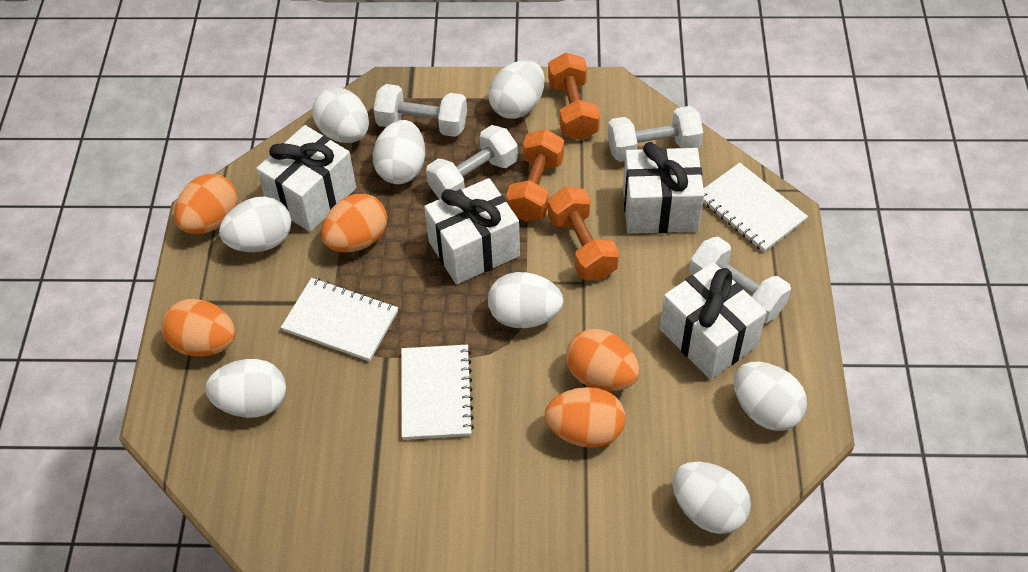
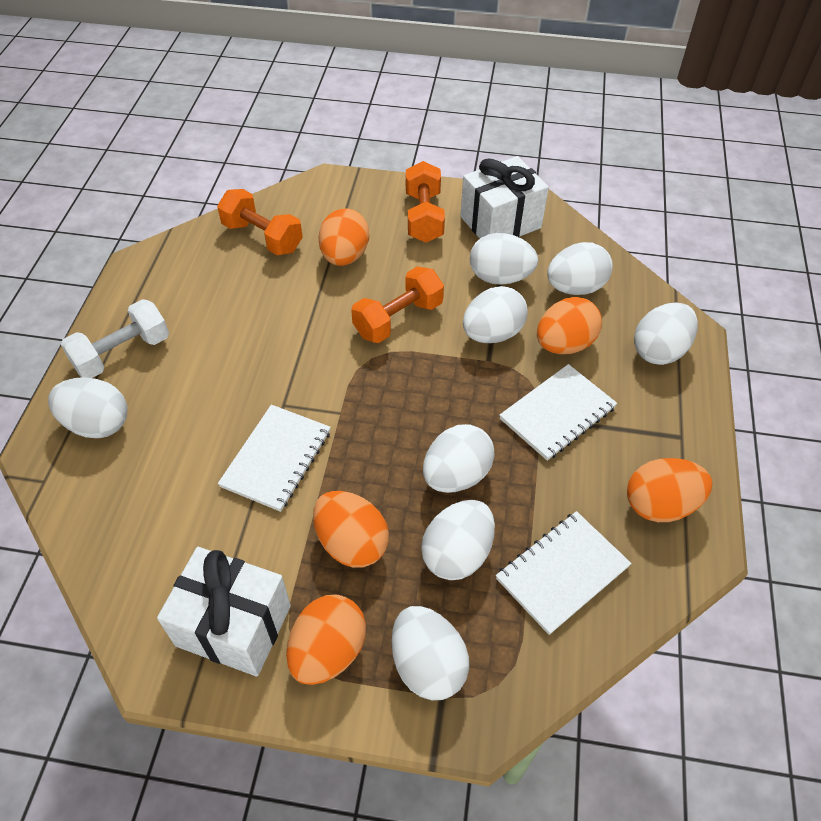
white dumbbell: 4 -> 1
white gift: 4 -> 2

